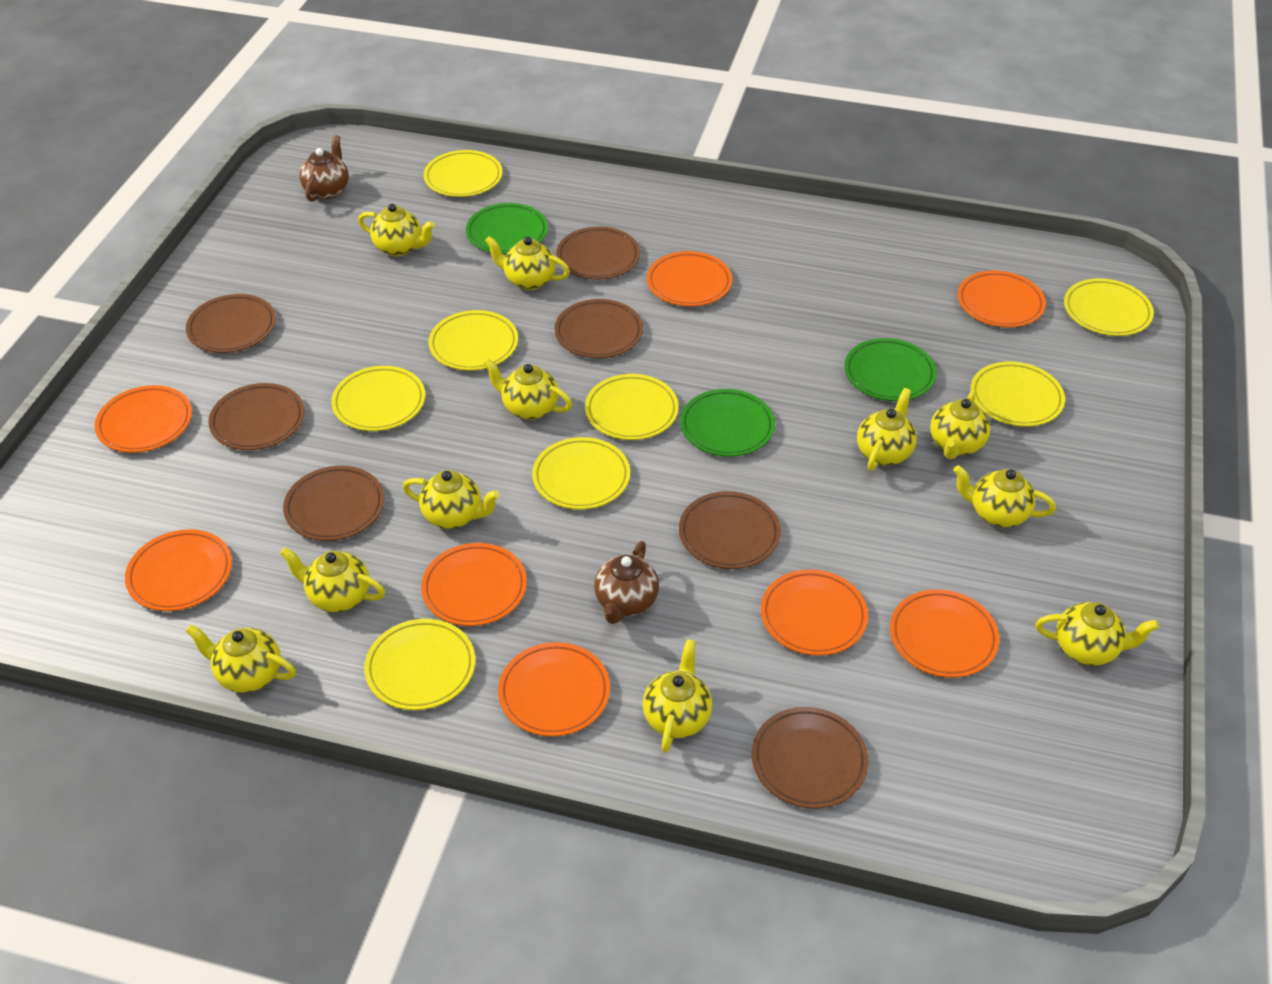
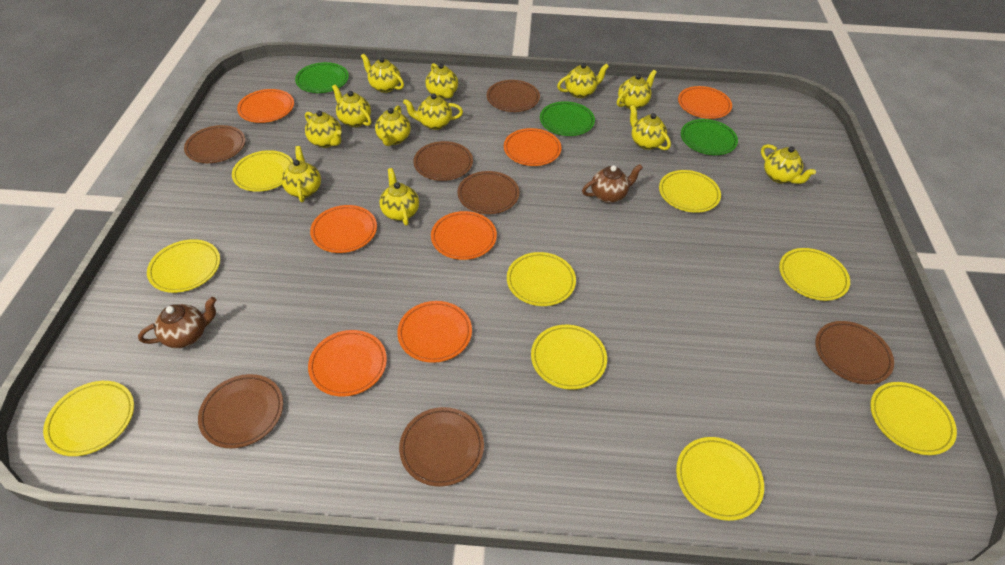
orange plate: 8 -> 7
yellow plate: 8 -> 9
yellow teapot: 11 -> 12

